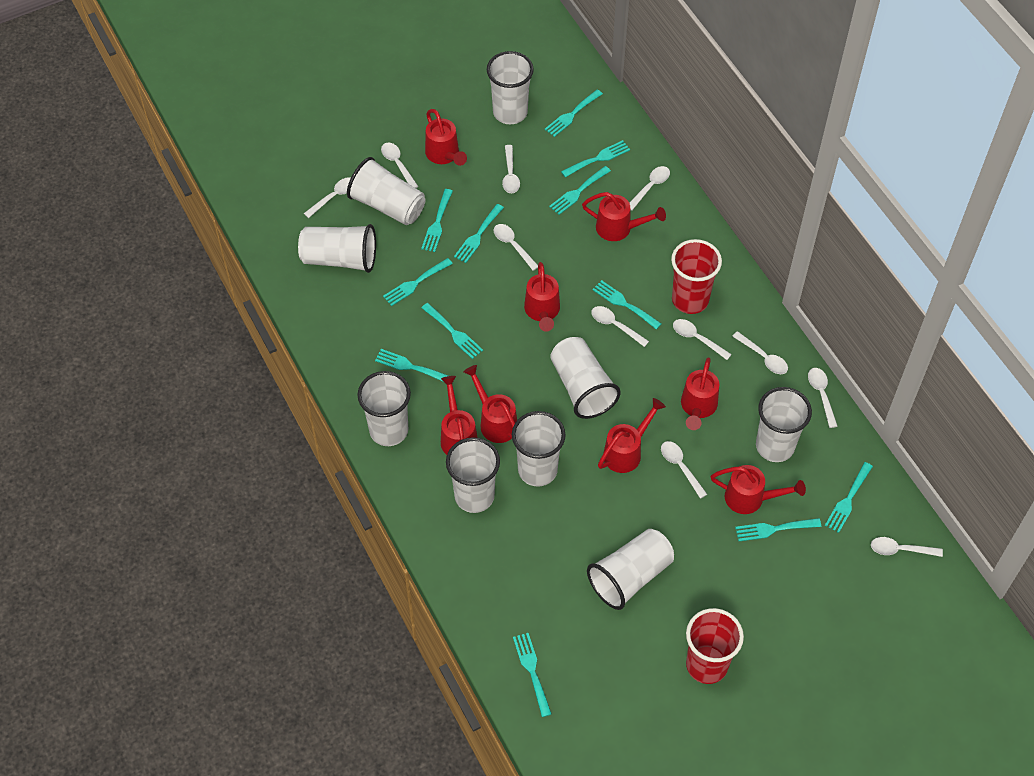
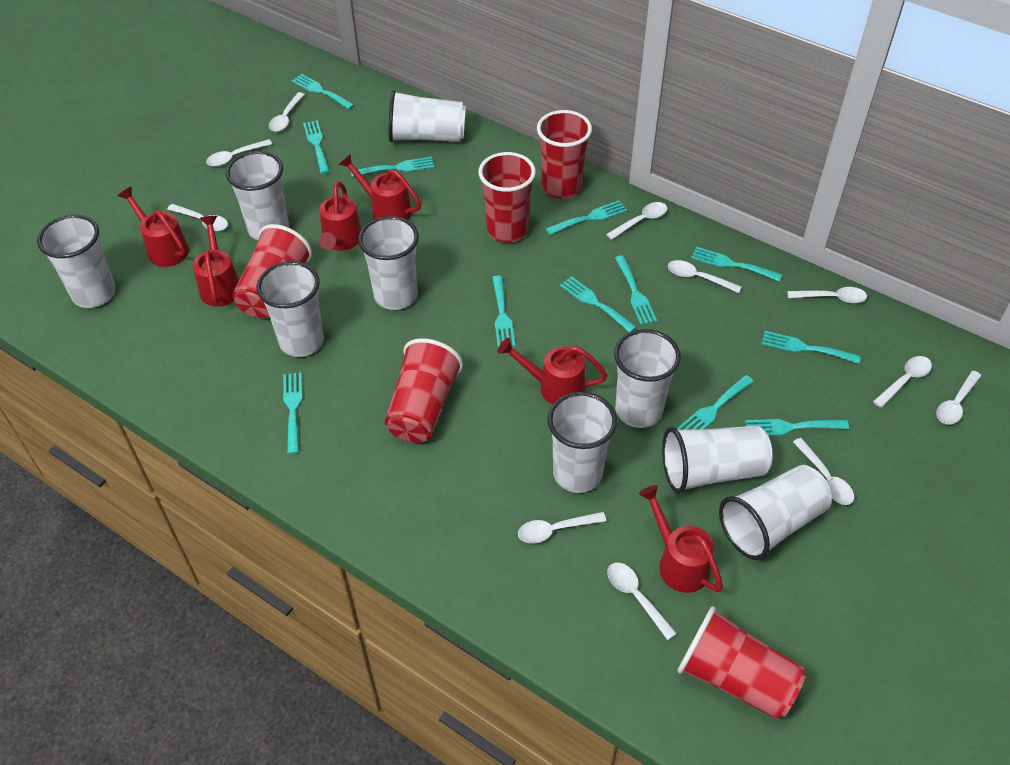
red cup: 2 -> 5
red watering can: 8 -> 6

